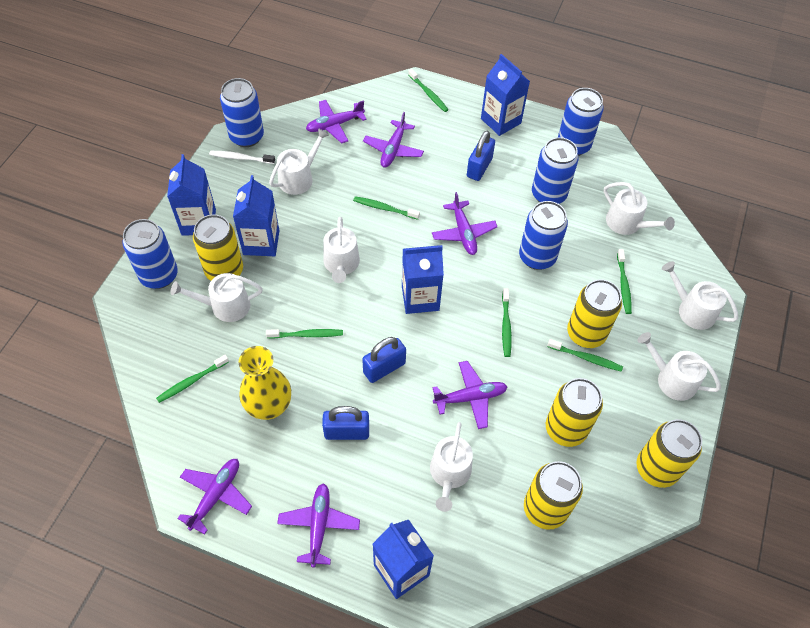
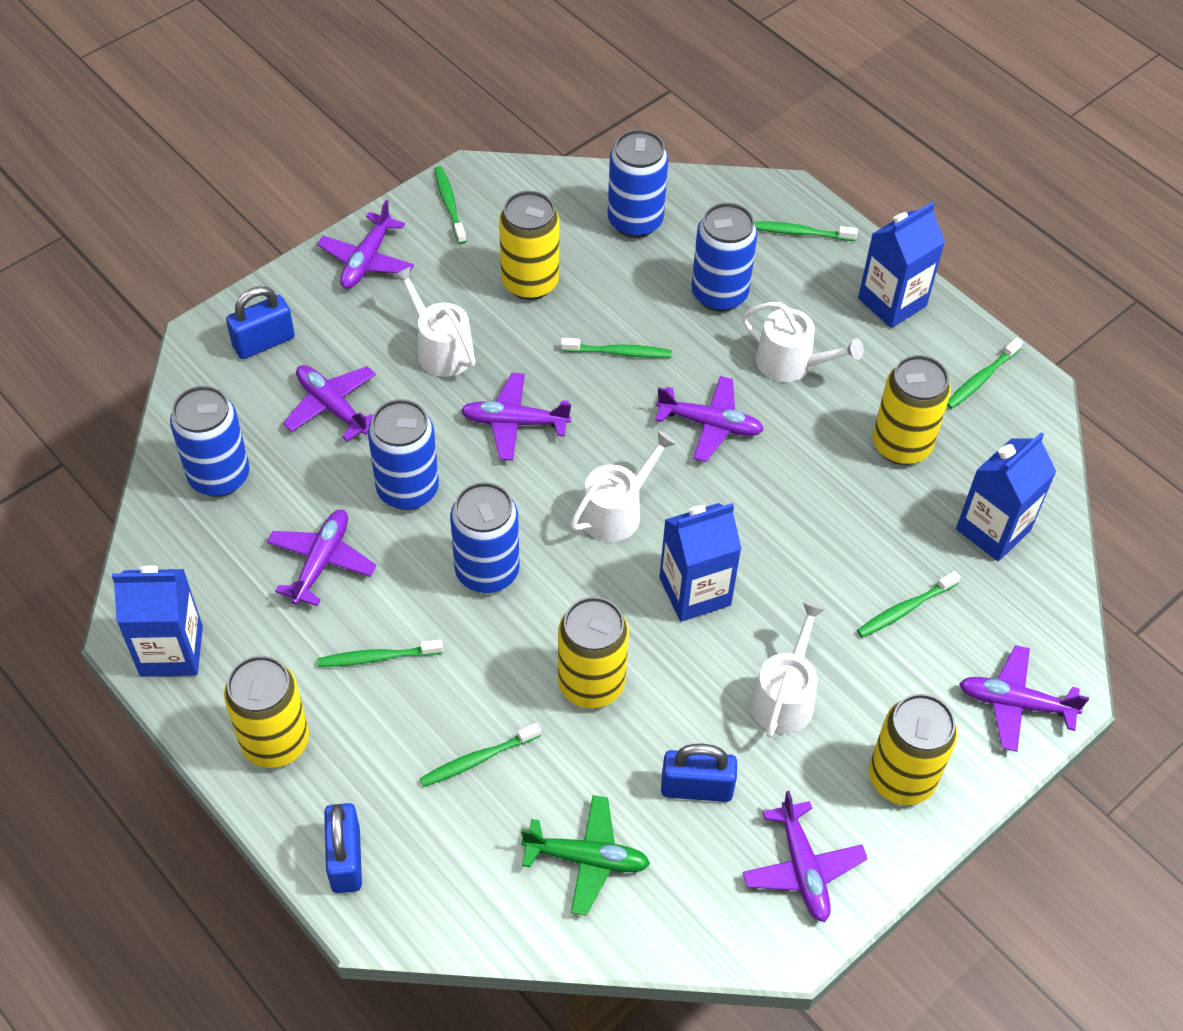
blue carton: 5 -> 4
green plane: 0 -> 1
purple plane: 6 -> 7
white toothbrush: 1 -> 0
white watering can: 7 -> 4
yellow vase: 1 -> 0

